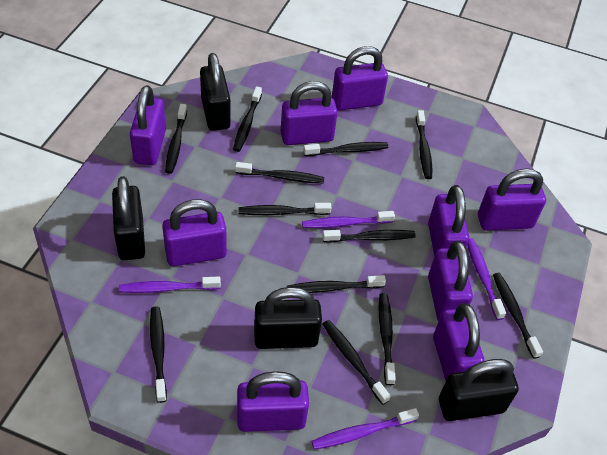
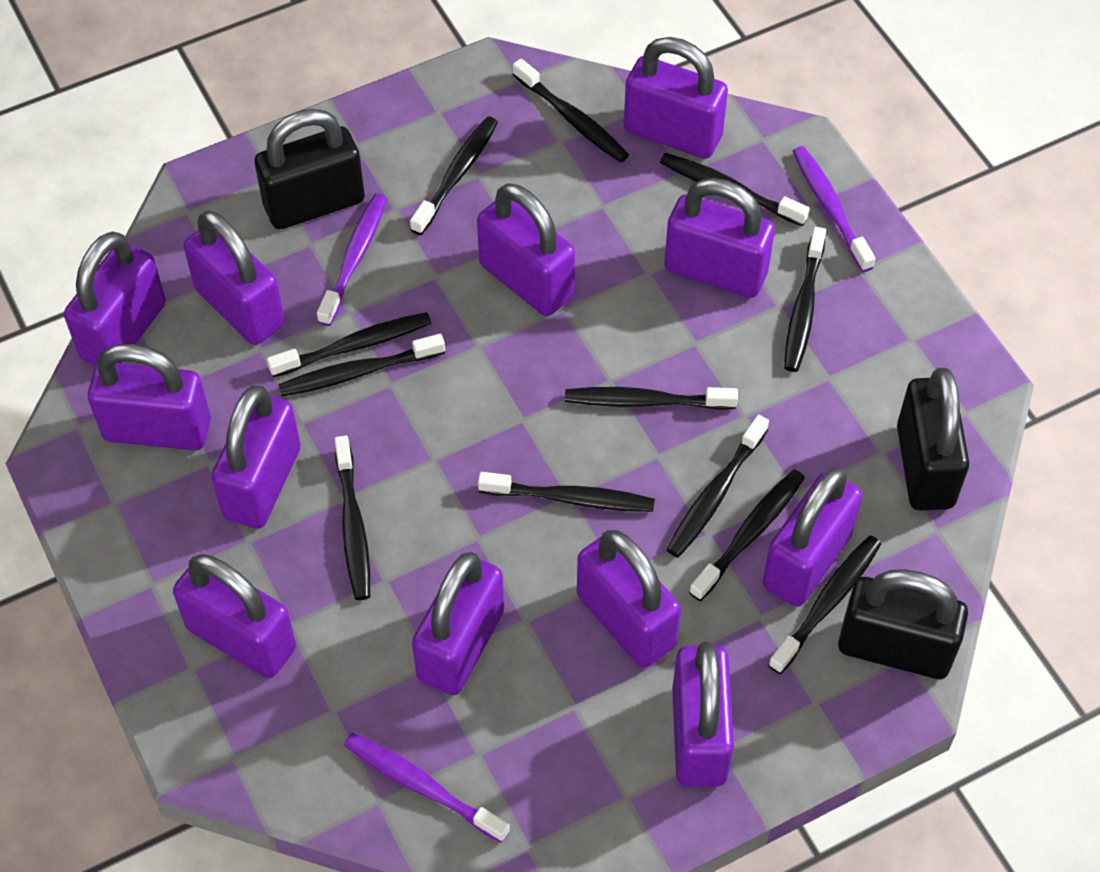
black padlock: 4 -> 3
purple padlock: 9 -> 12
purple toothbrush: 4 -> 3

